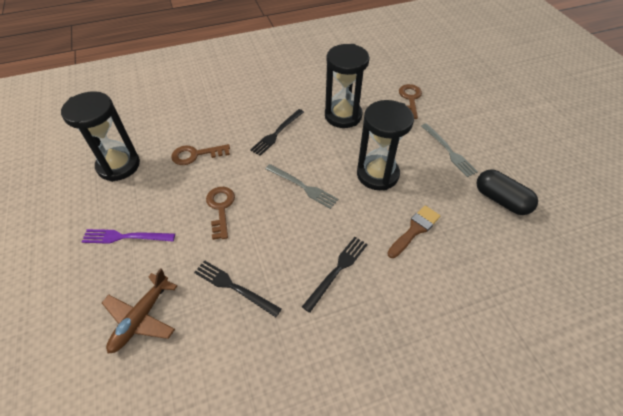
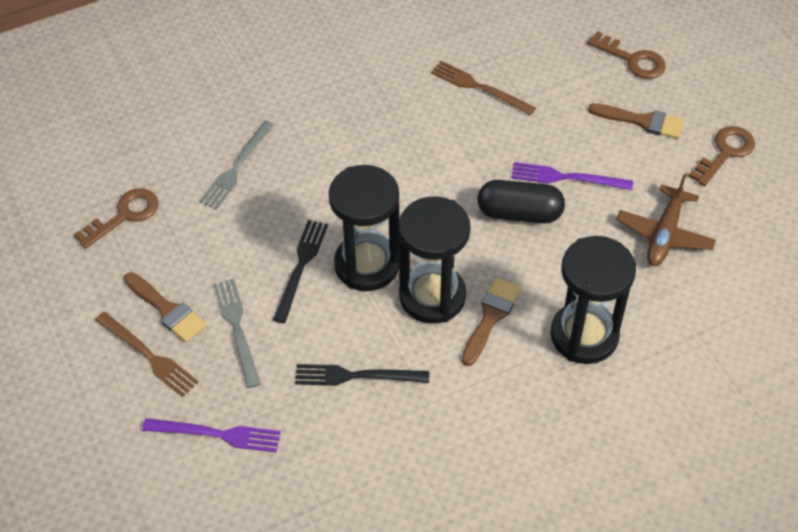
black fork: 3 -> 2
brown brush: 1 -> 3
brown fork: 0 -> 2
purple fork: 1 -> 2

